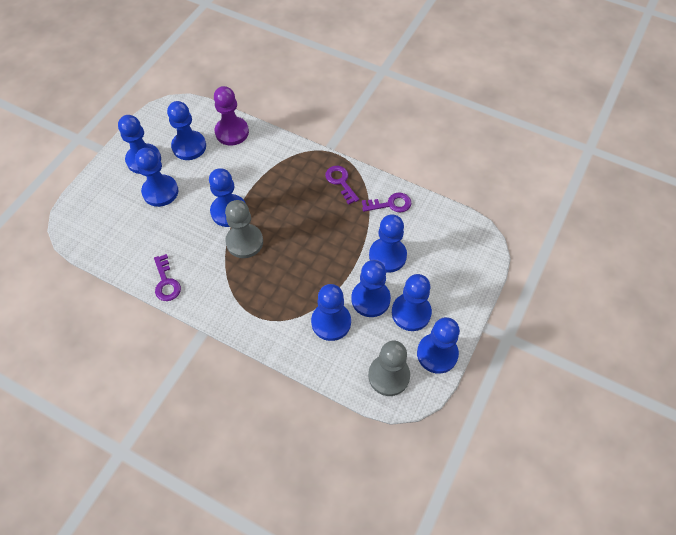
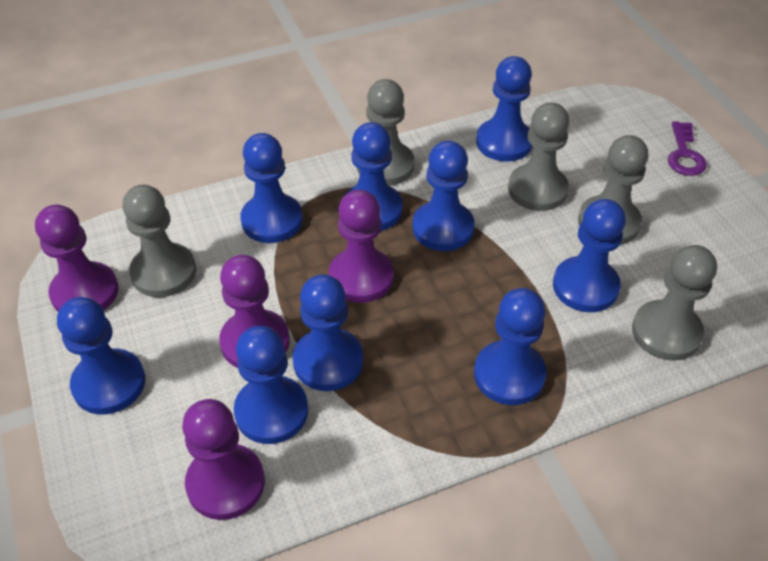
grey pawn: 2 -> 5
purple key: 3 -> 1
purple pawn: 1 -> 4

